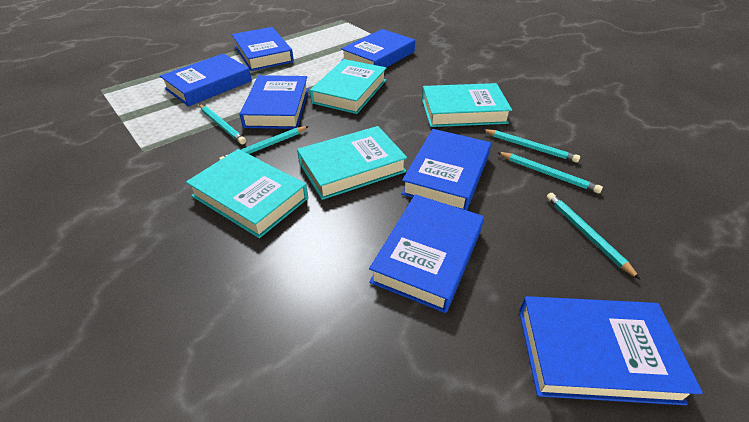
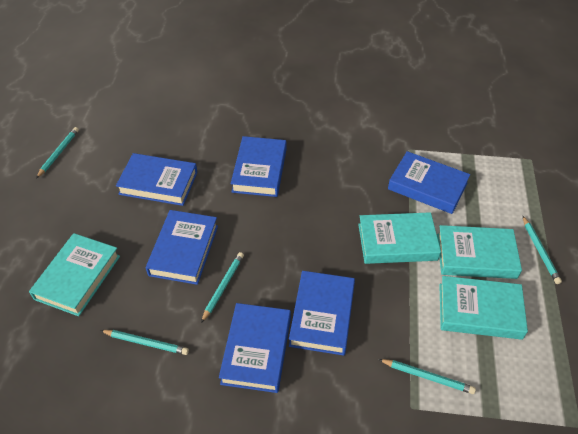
blue book: 7 -> 6

